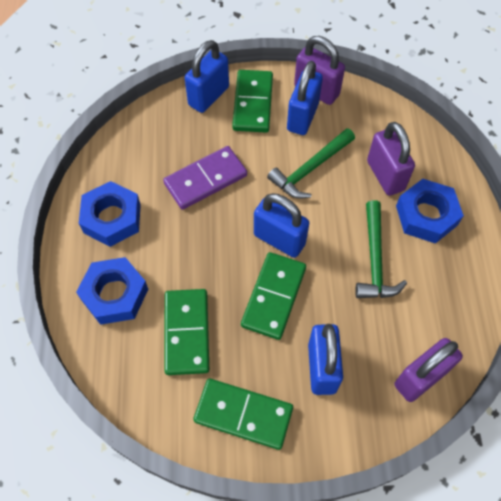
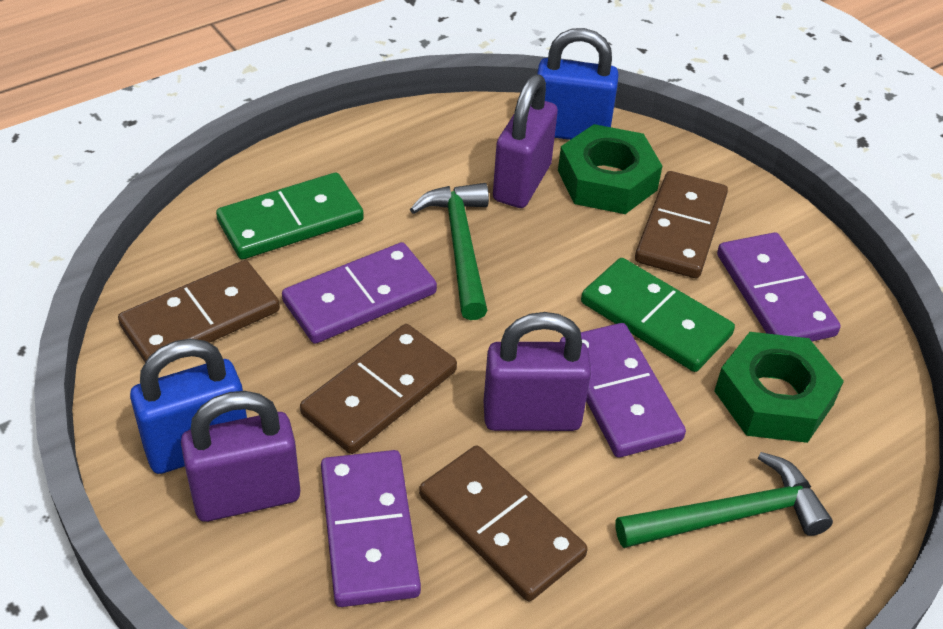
blue nut: 3 -> 0
blue padlock: 4 -> 2
brown domino: 0 -> 4
green domino: 4 -> 2
green nut: 0 -> 2
purple domino: 1 -> 4

